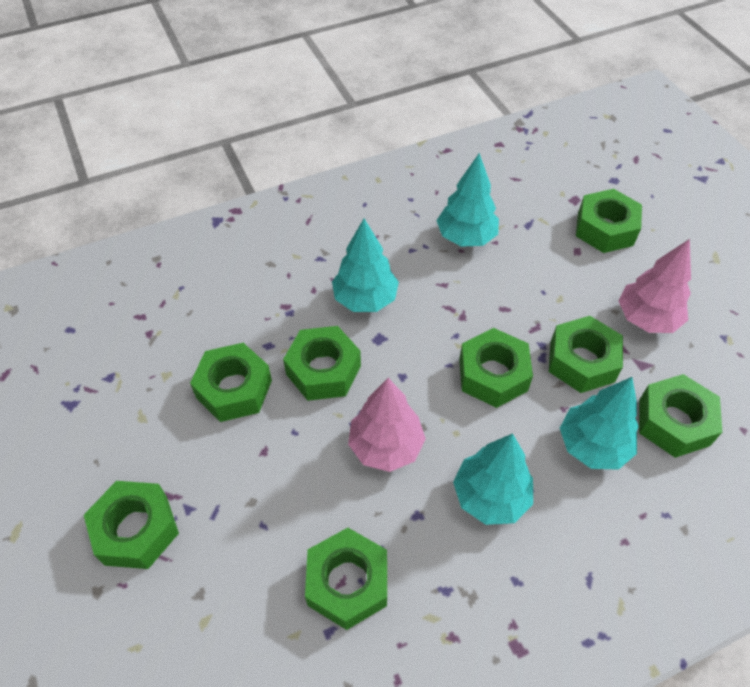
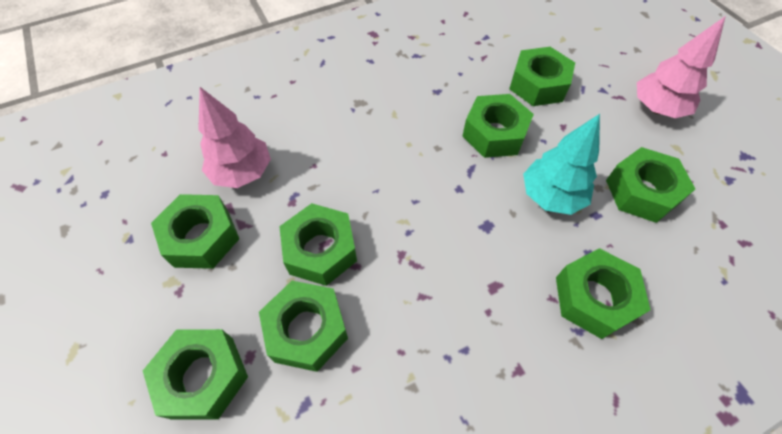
turquoise tree: 4 -> 1

